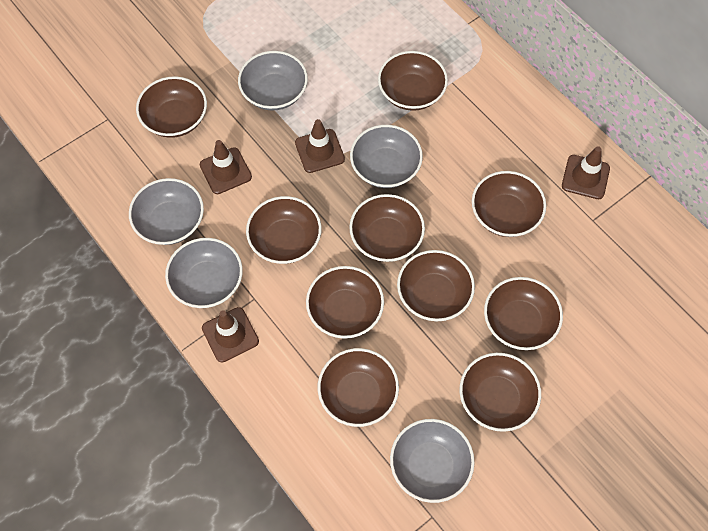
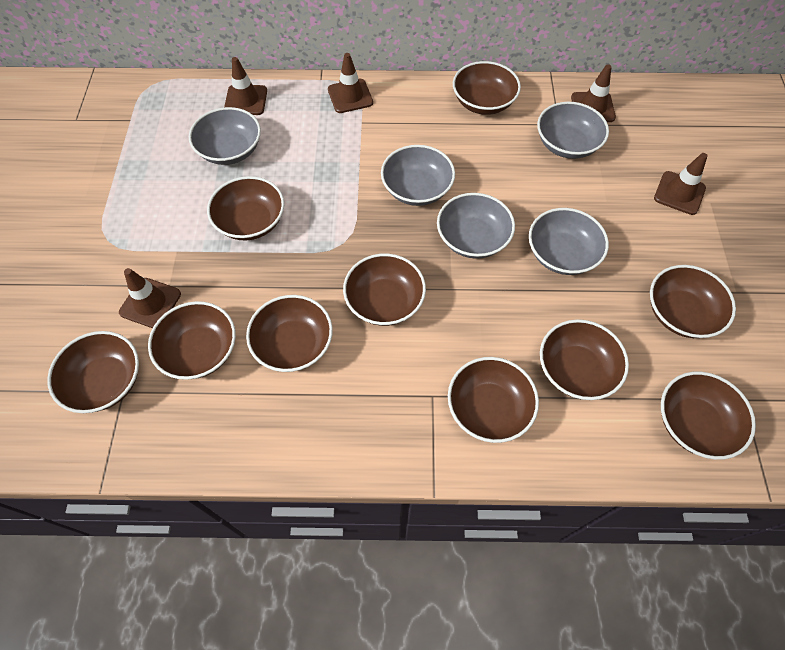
brown traffic cone: 4 -> 5

